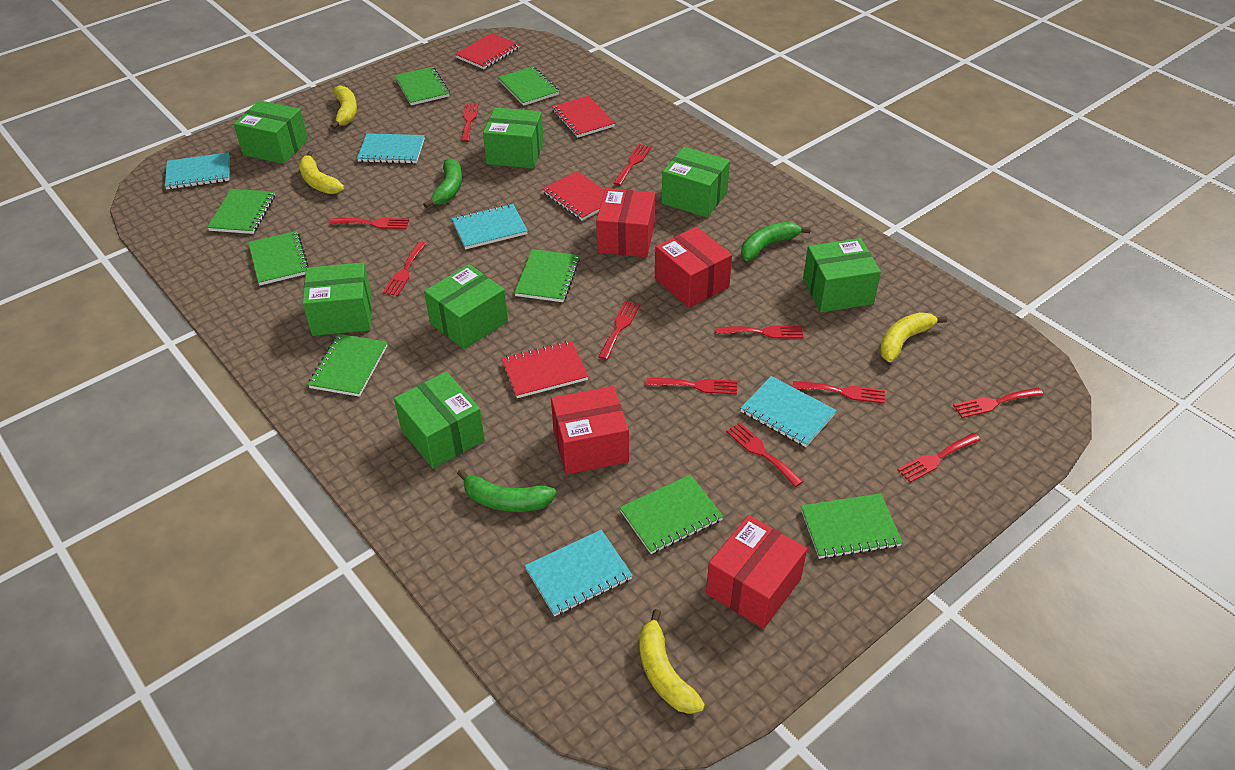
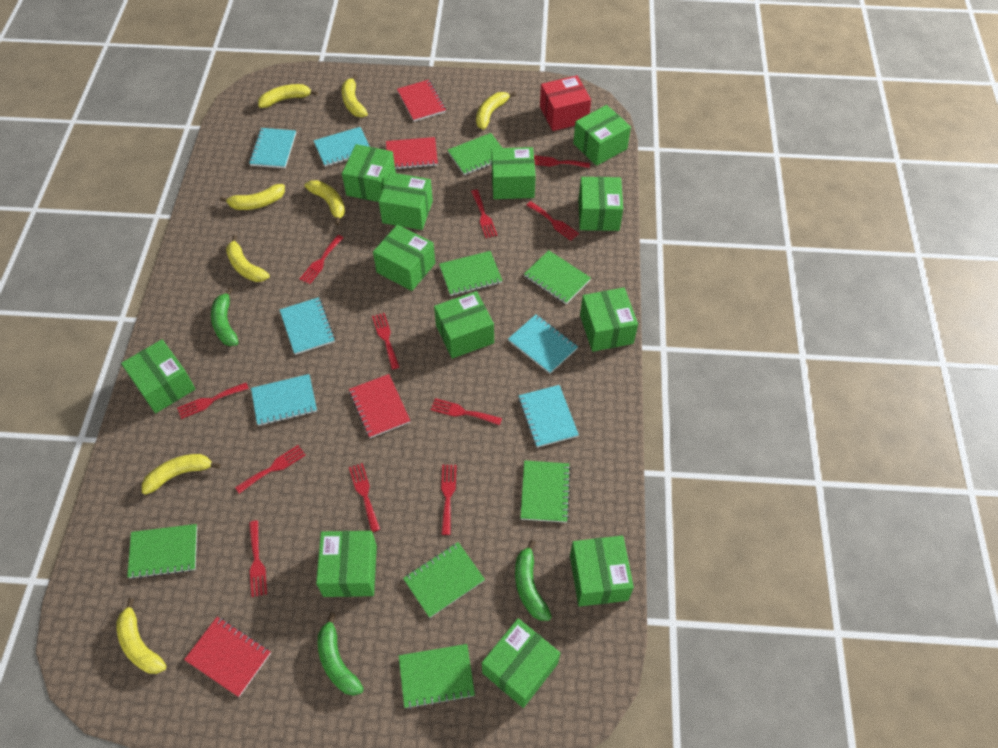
green box: 7 -> 12
green notebook: 8 -> 7
red box: 4 -> 1
turquoise notebook: 5 -> 6
yellow banana: 4 -> 8

